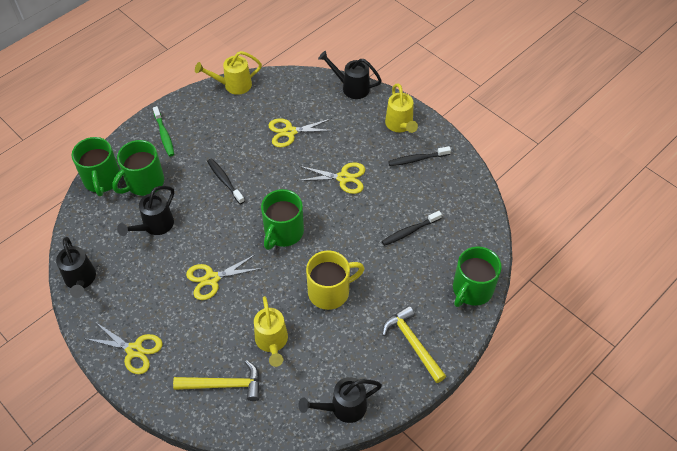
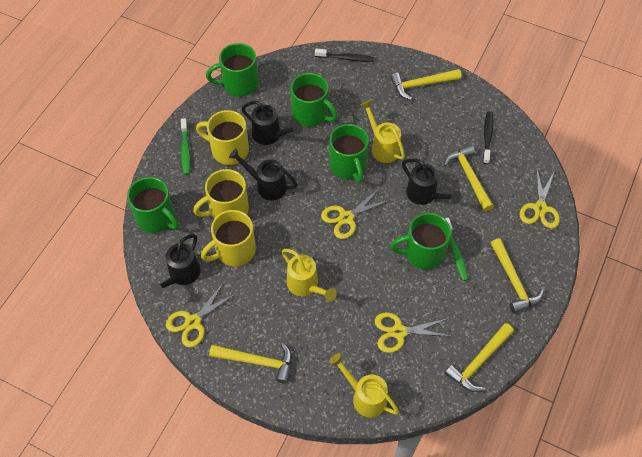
black toothbrush: 3 -> 2
green mug: 4 -> 5
green toothbrush: 1 -> 2
yellow hammer: 2 -> 5
yellow mug: 1 -> 3

